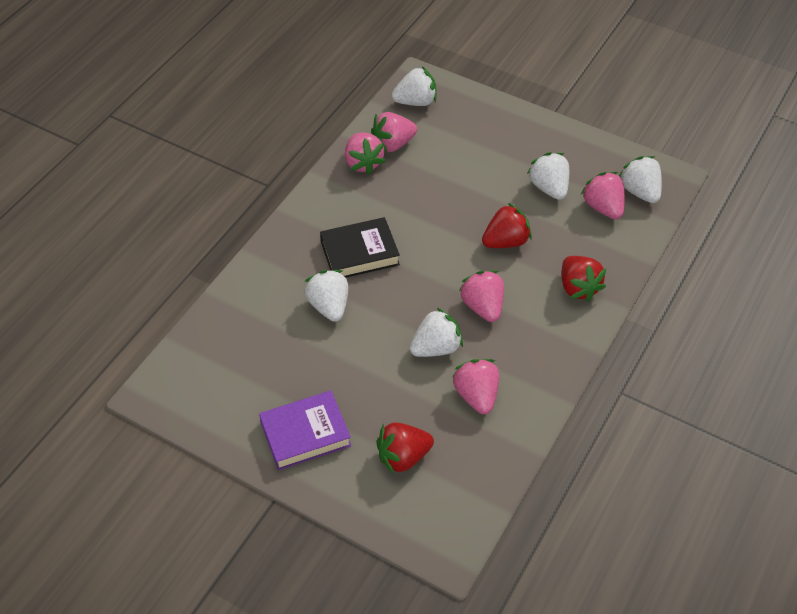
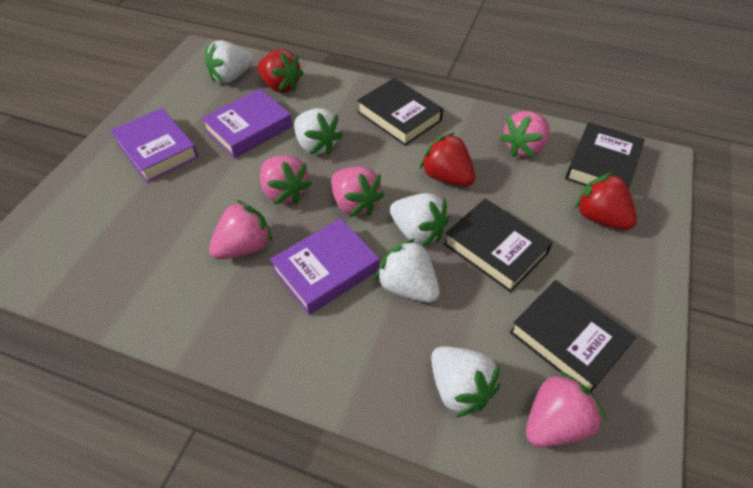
black book: 1 -> 4
purple book: 1 -> 3

